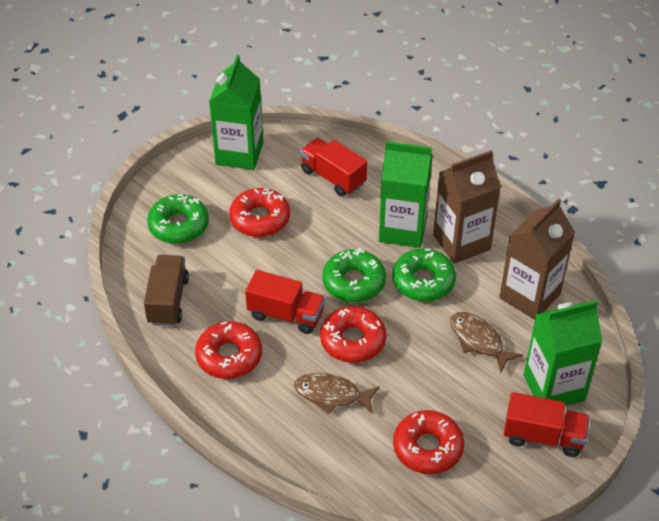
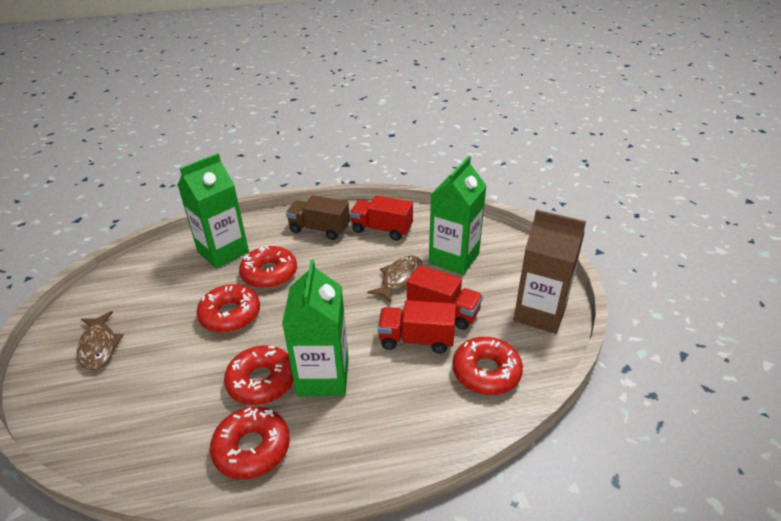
brown carton: 2 -> 1
green donut: 3 -> 0
red donut: 4 -> 5

